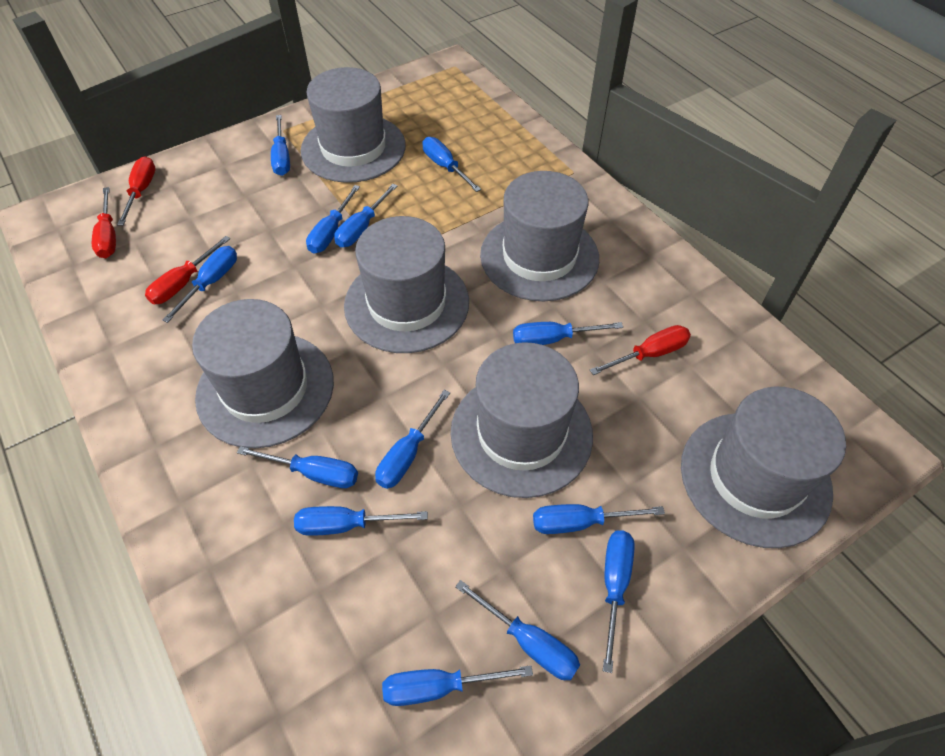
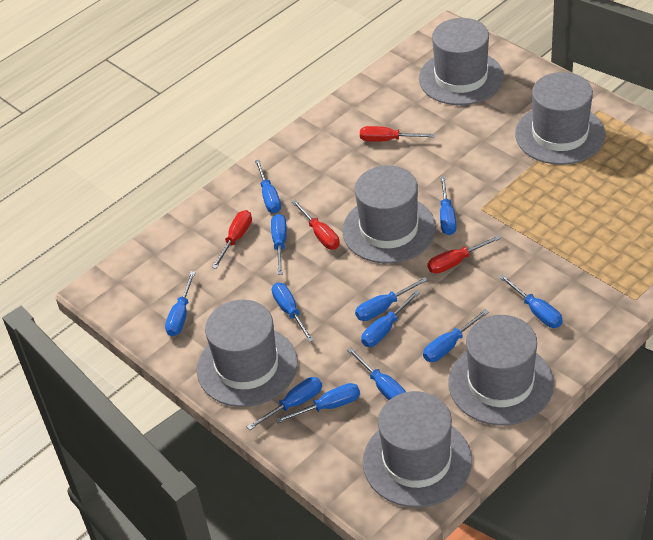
blue screwdriver: 13 -> 12

